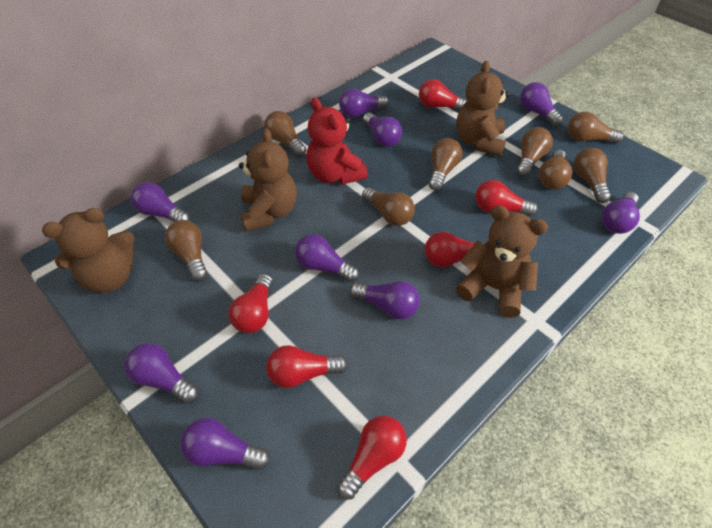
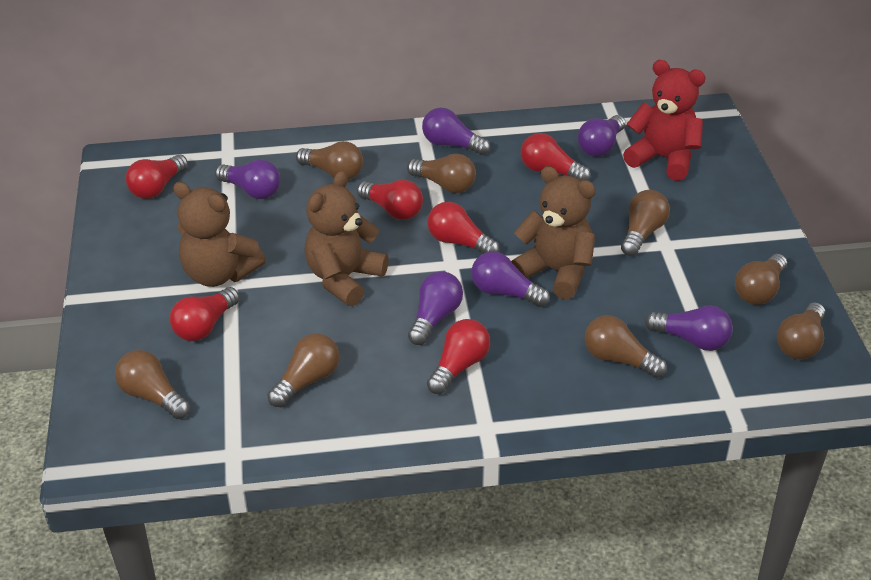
brown teddy bear: 4 -> 3
purple light bulb: 9 -> 6

